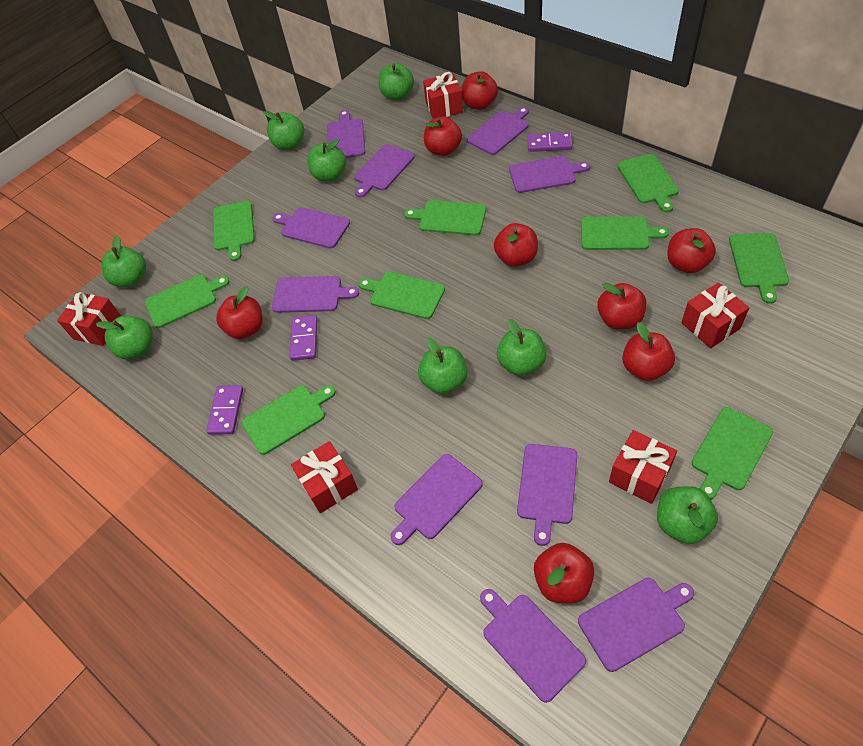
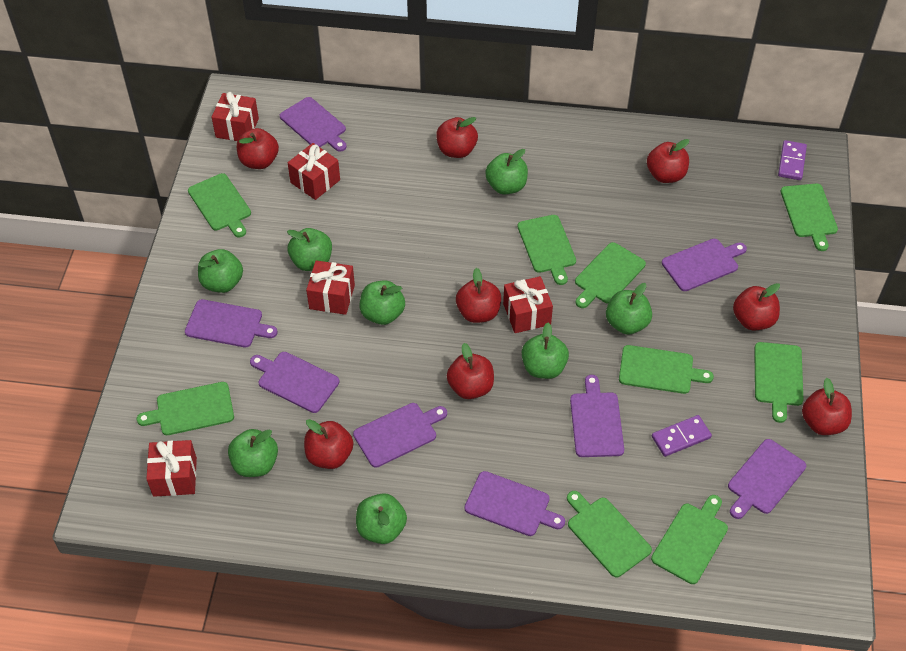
purple cutting board: 10 -> 8
purple domino: 3 -> 2

